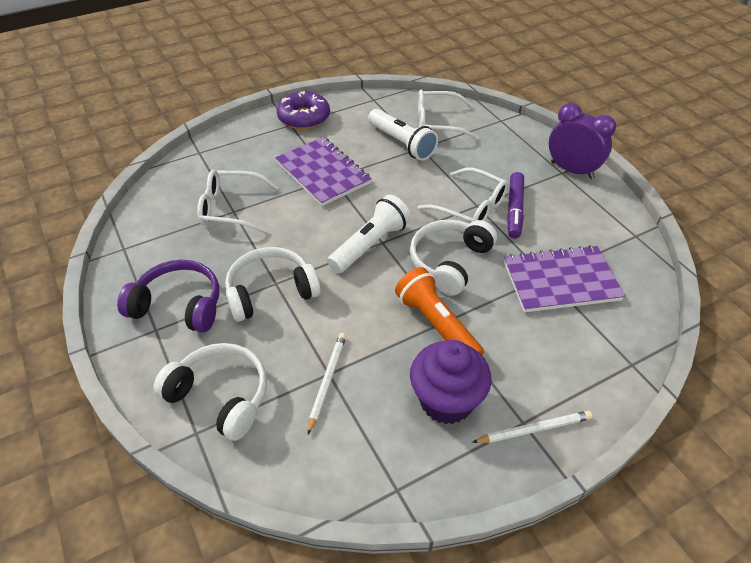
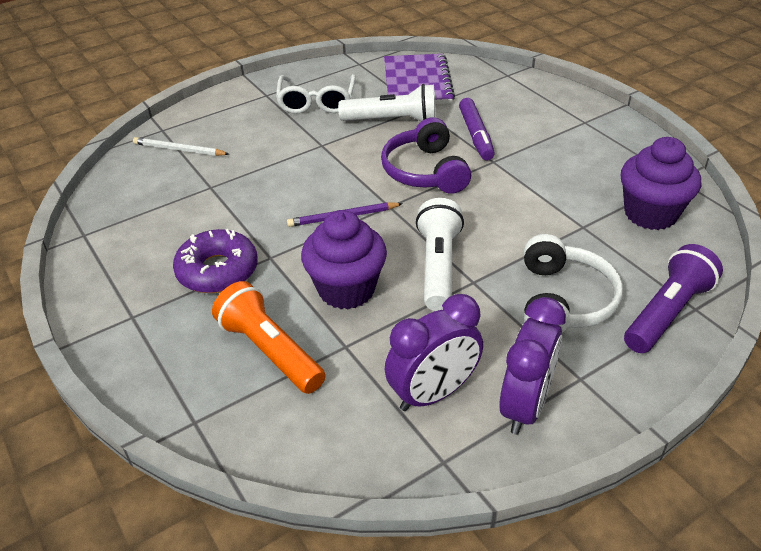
purple clock: 1 -> 2
purple cupcake: 1 -> 2
purple flashlight: 0 -> 1
purple notebook: 2 -> 1
purple pencil: 0 -> 1
white glasses: 3 -> 1
white headphones: 3 -> 1
white pencil: 2 -> 1

